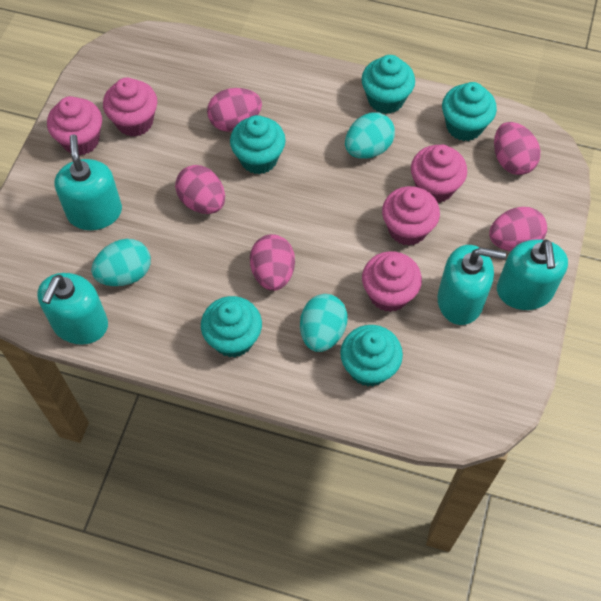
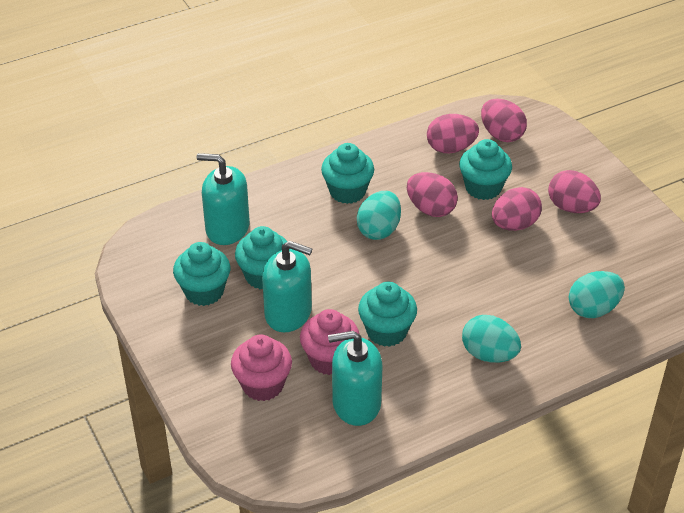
pink cupcake: 5 -> 2
turquoise soap dispenser: 4 -> 3

